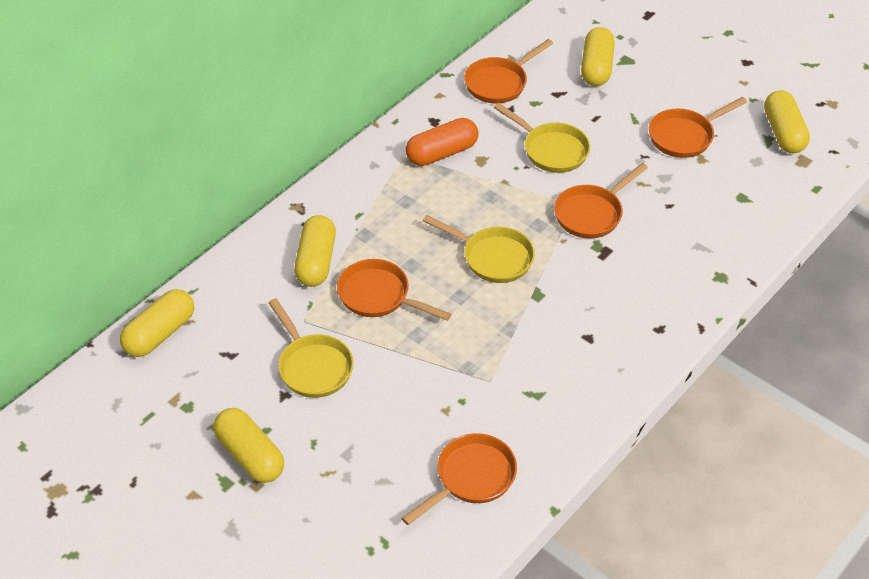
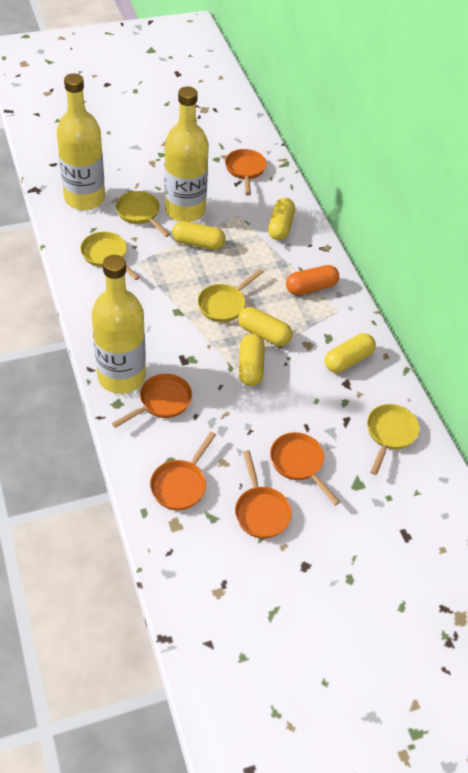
yellow bottle: 0 -> 3
yellow pan: 3 -> 4

